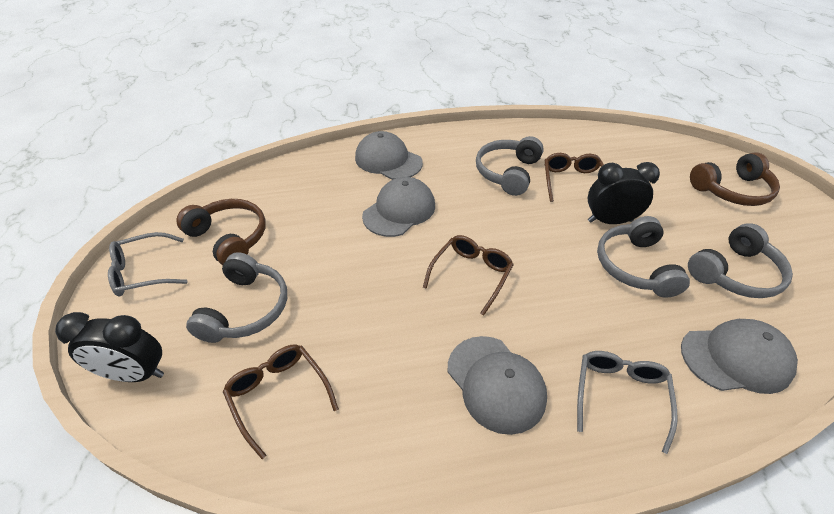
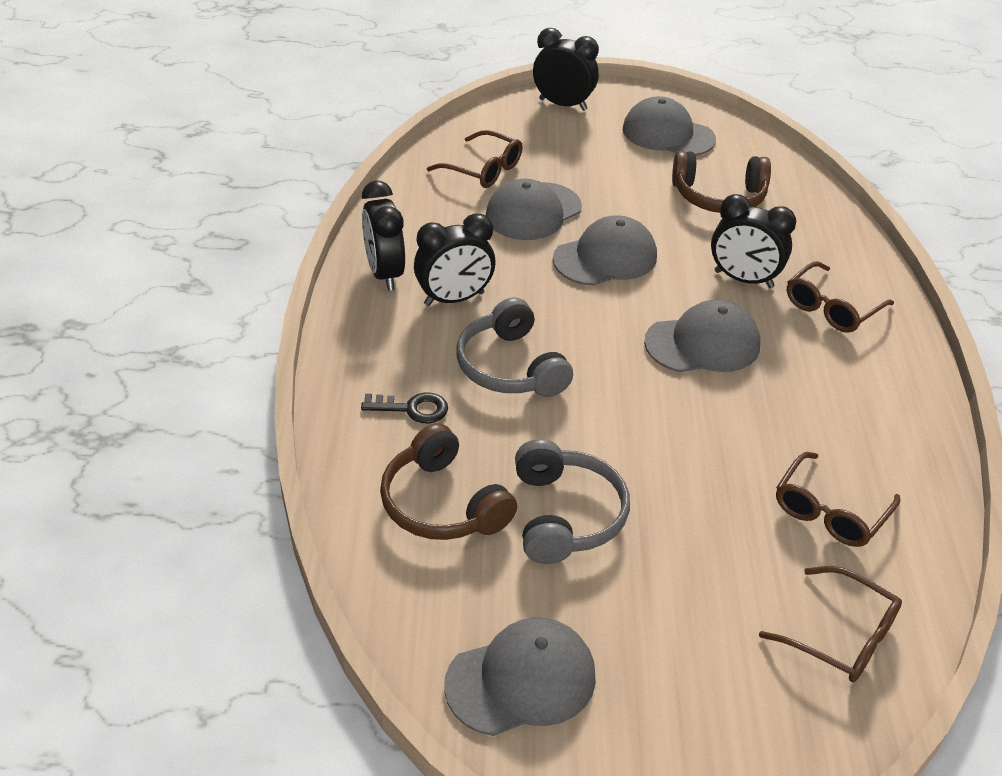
black clock: 2 -> 4
black key: 0 -> 1
brown glasses: 3 -> 4
grey cap: 4 -> 5
grey glasses: 2 -> 0
grey headphones: 4 -> 2

